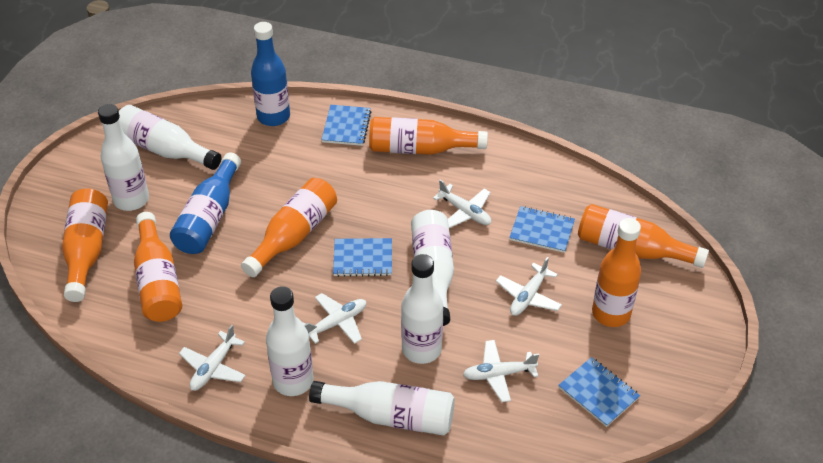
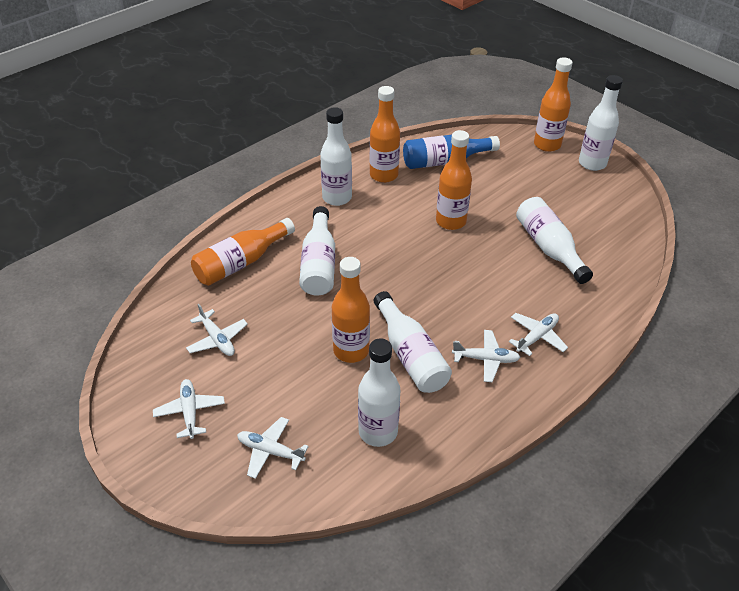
blue bottle: 2 -> 1
blue notebook: 4 -> 0
orange bottle: 6 -> 5

